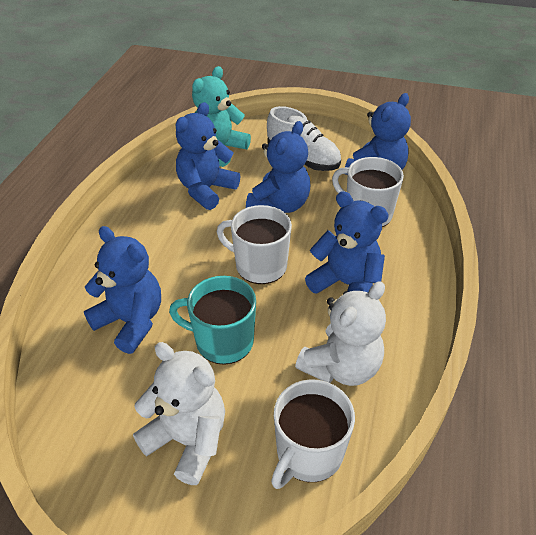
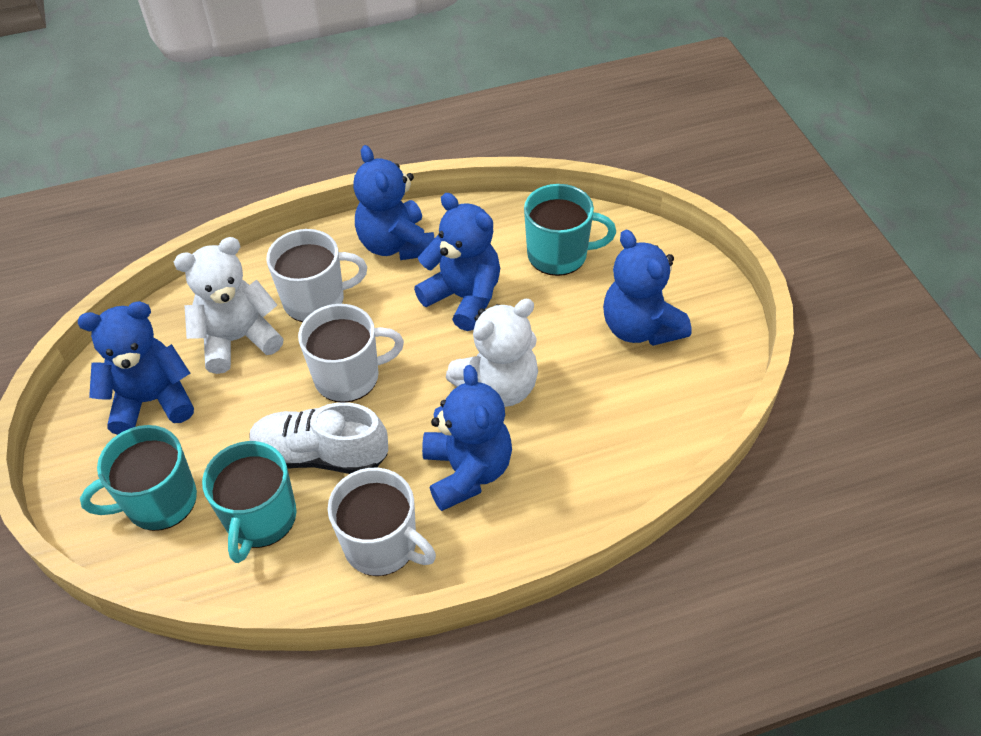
turquoise mug: 1 -> 3
turquoise teddy bear: 1 -> 0

